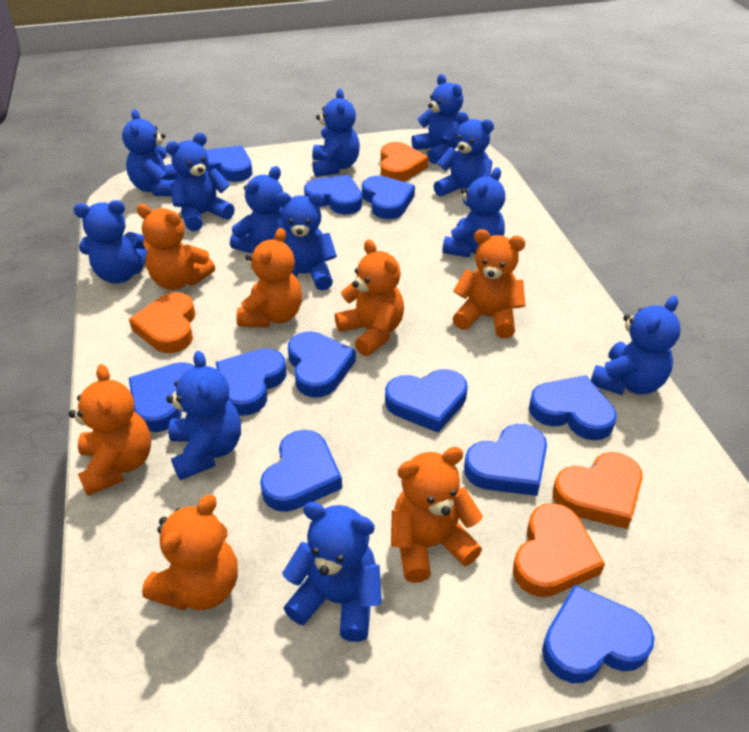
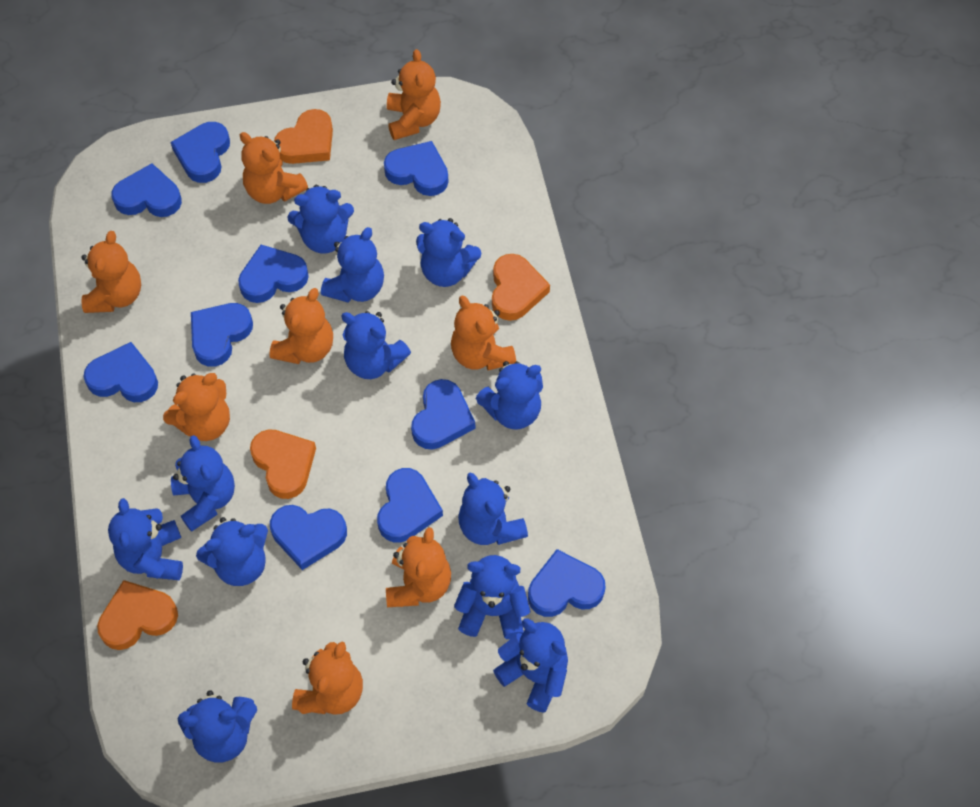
blue heart: 11 -> 10
orange teddy bear: 7 -> 8

